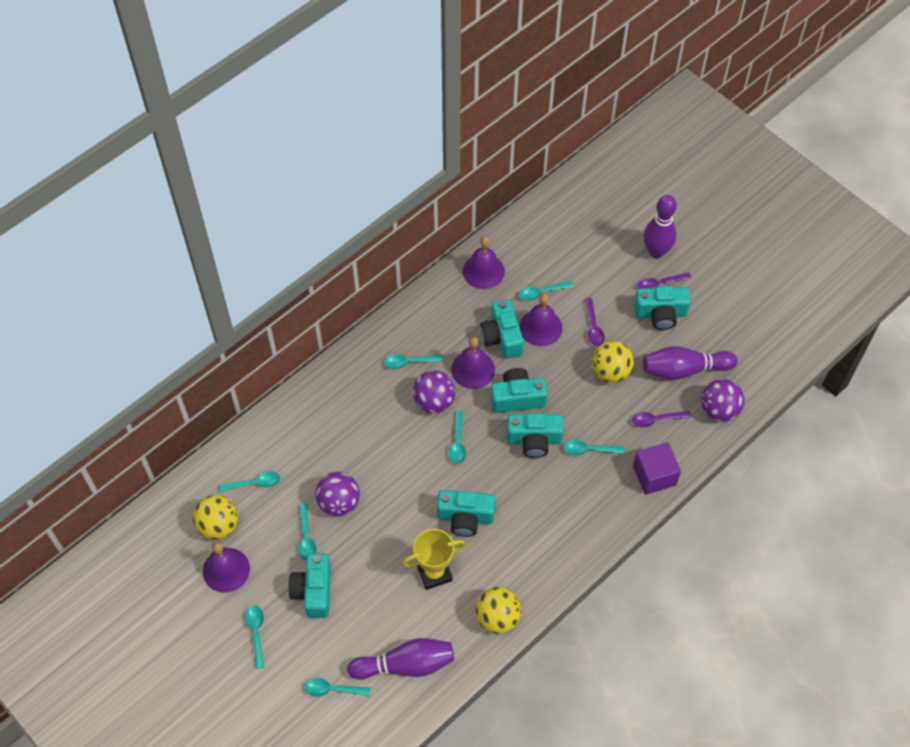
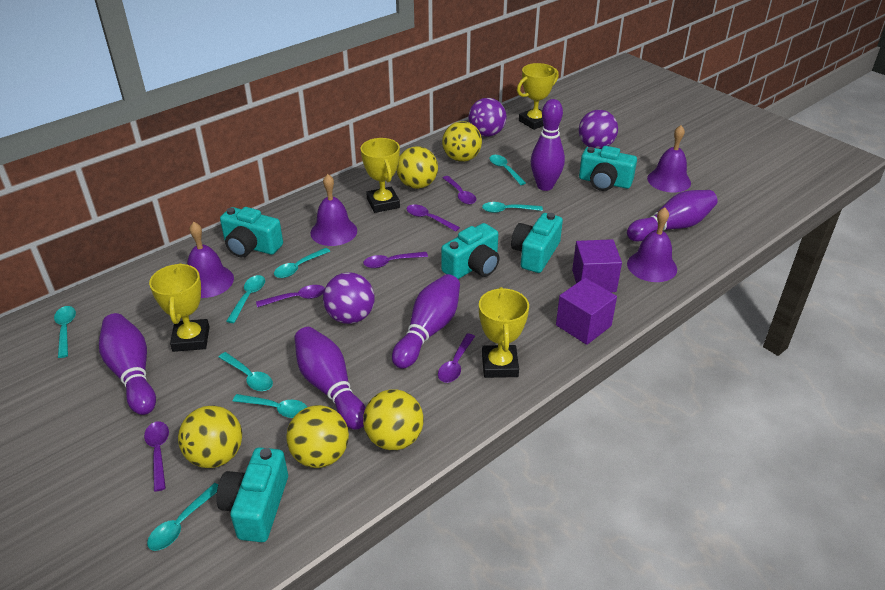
purple bowling pin: 3 -> 5
purple cube: 1 -> 2
purple spoon: 3 -> 6
turquoise camera: 6 -> 5
yellow ball: 3 -> 5
yellow trophy: 1 -> 4

